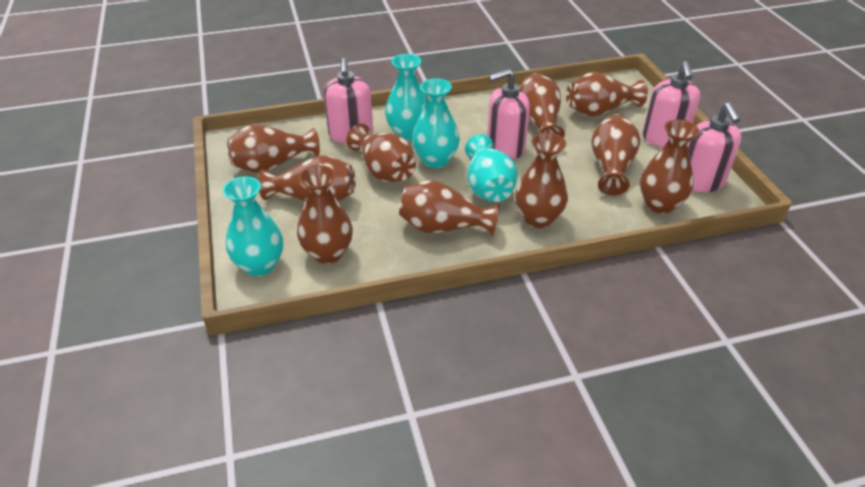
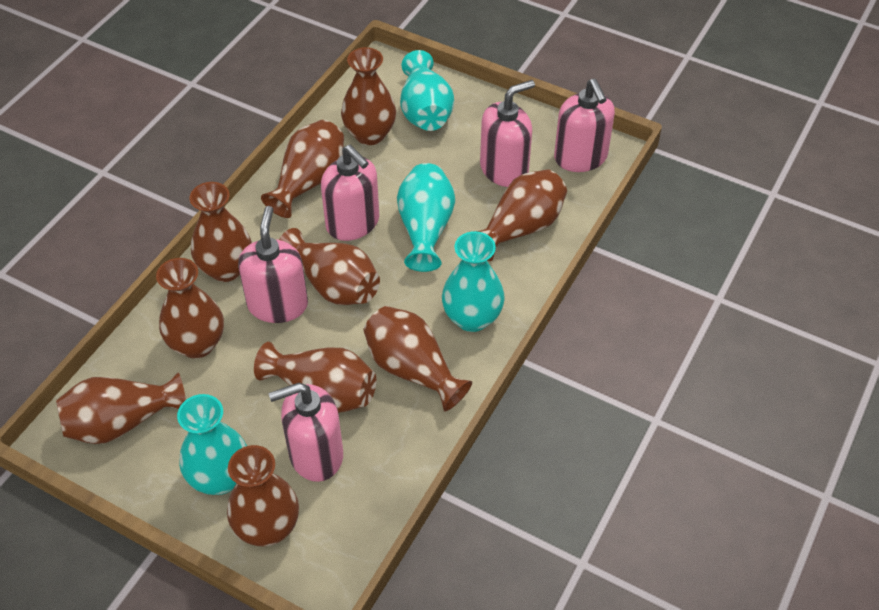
pink soap dispenser: 4 -> 5

